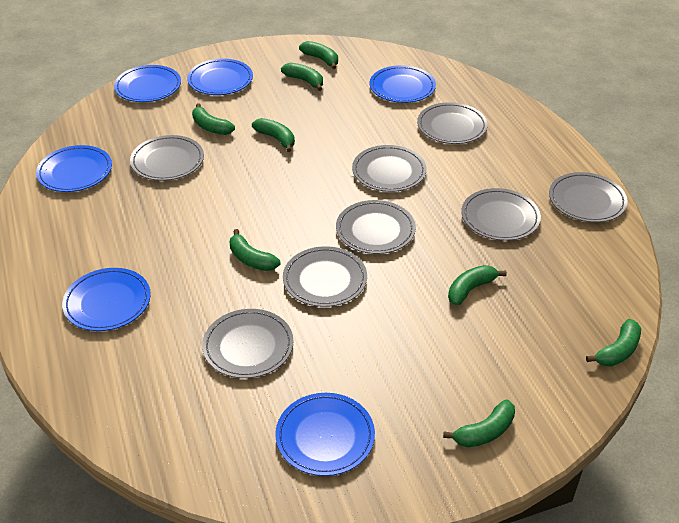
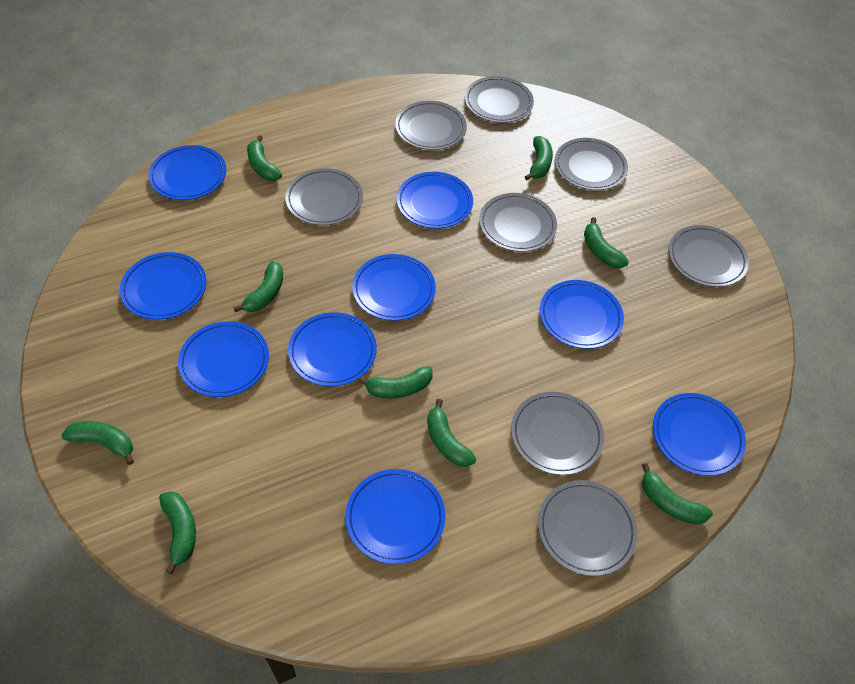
blue plate: 6 -> 9
green banana: 8 -> 9

